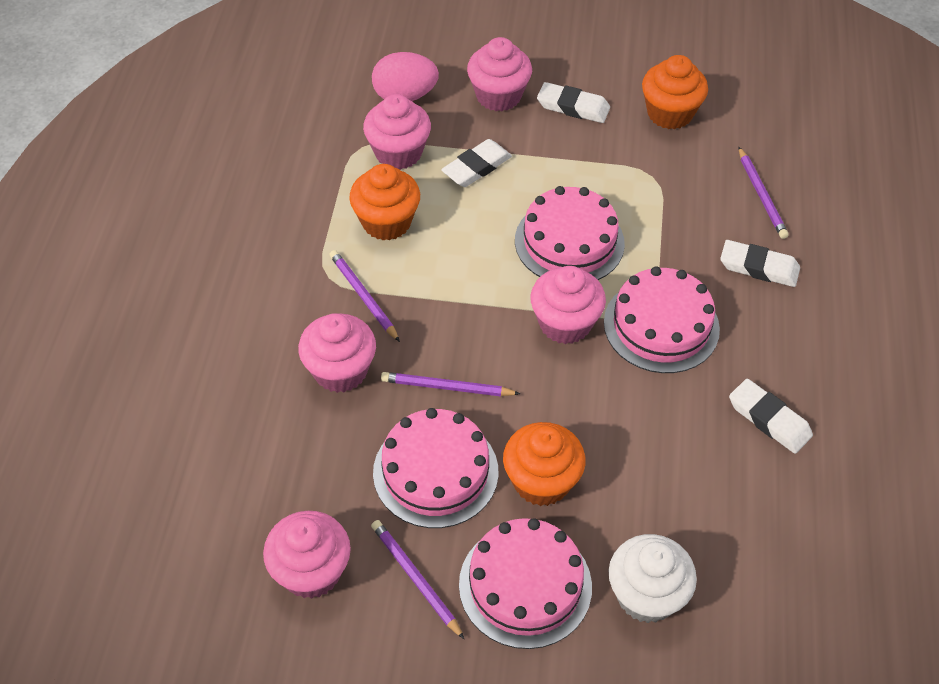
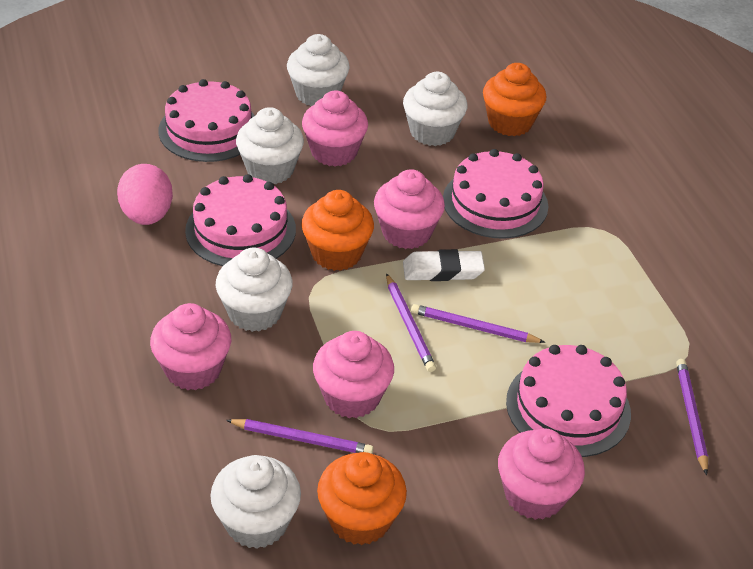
white cupcake: 1 -> 5
white eraser: 4 -> 1

